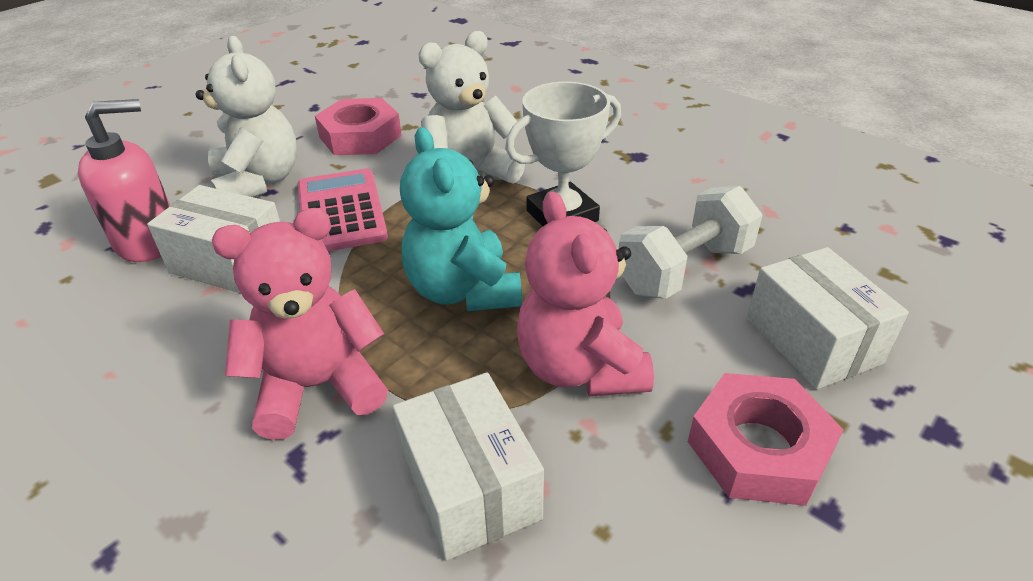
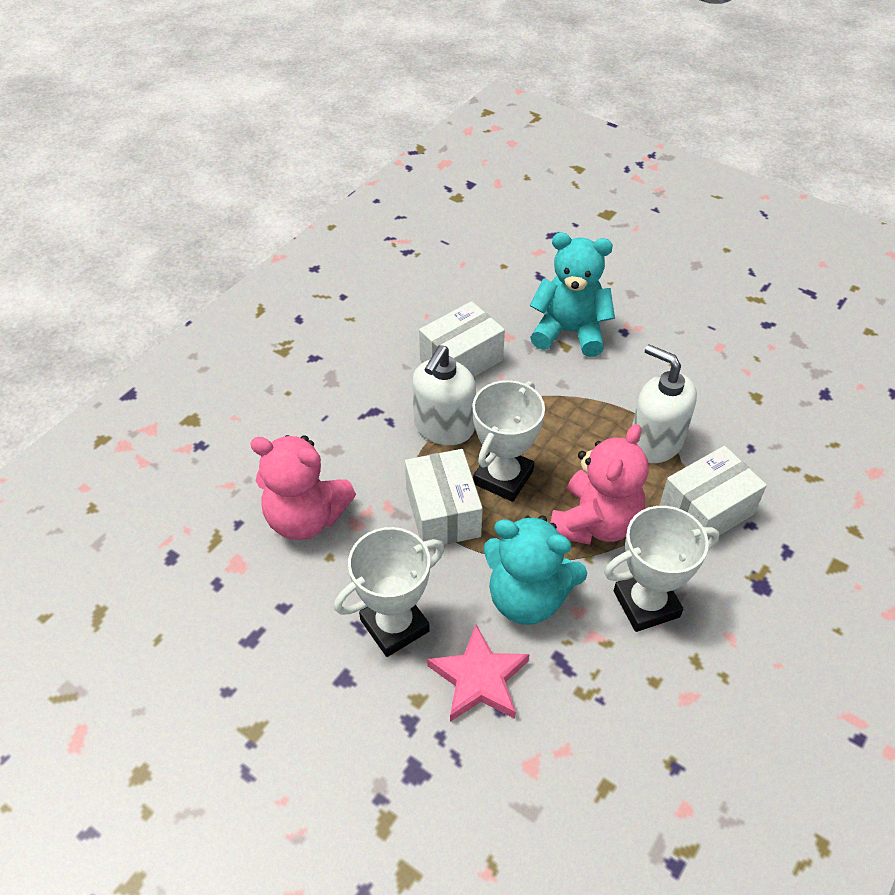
pink calculator: 1 -> 0
pink nut: 2 -> 0
pink soap dispenser: 1 -> 0
pink star: 0 -> 1
turquoise teddy bear: 1 -> 2
white dumbbell: 1 -> 0
white soap dispenser: 0 -> 2
white teddy bear: 2 -> 0
white trophy: 1 -> 3

